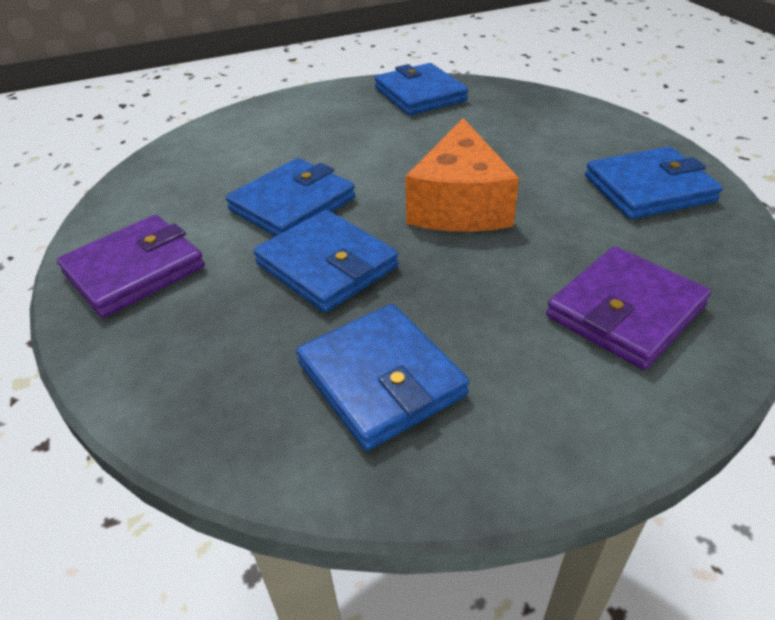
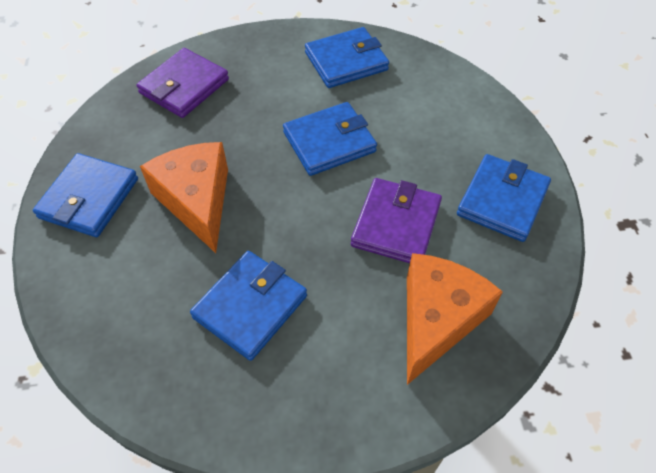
orange cheese: 1 -> 2

